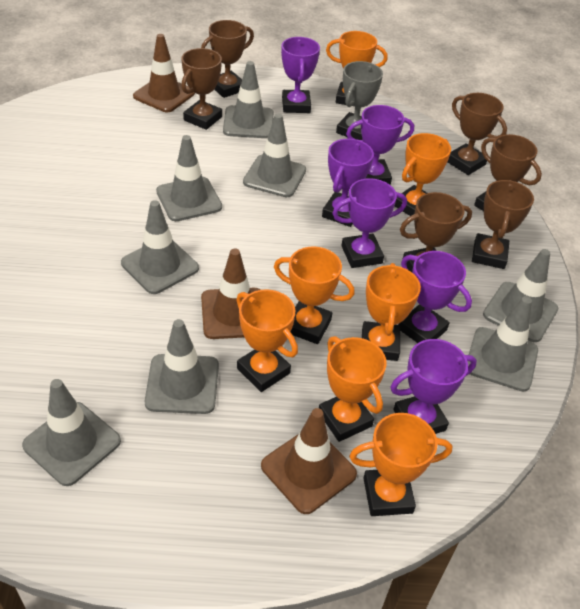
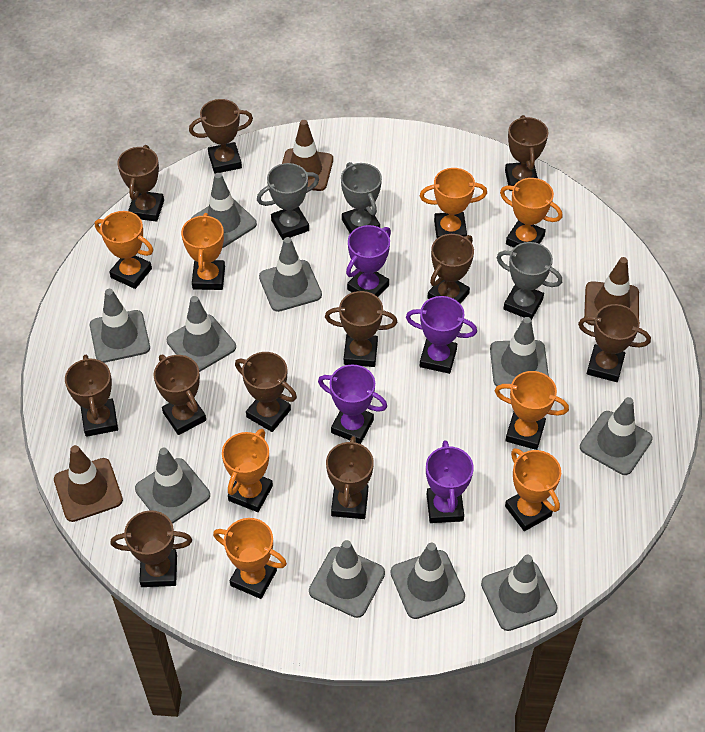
brown trophy: 6 -> 11
grey traffic cone: 8 -> 10
grey trophy: 1 -> 3
orange trophy: 7 -> 8
purple trophy: 6 -> 4

